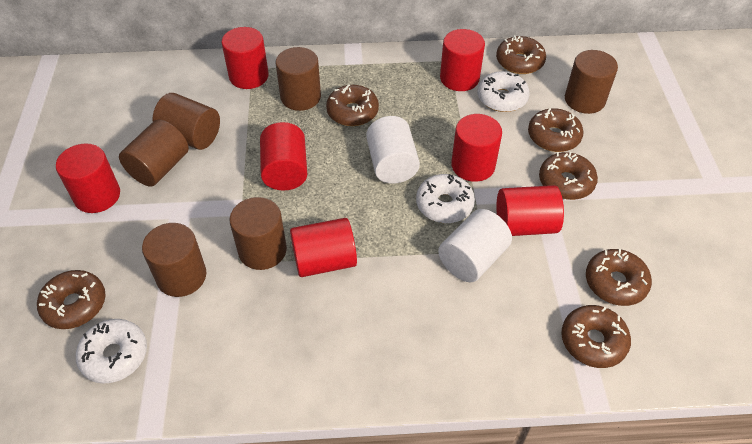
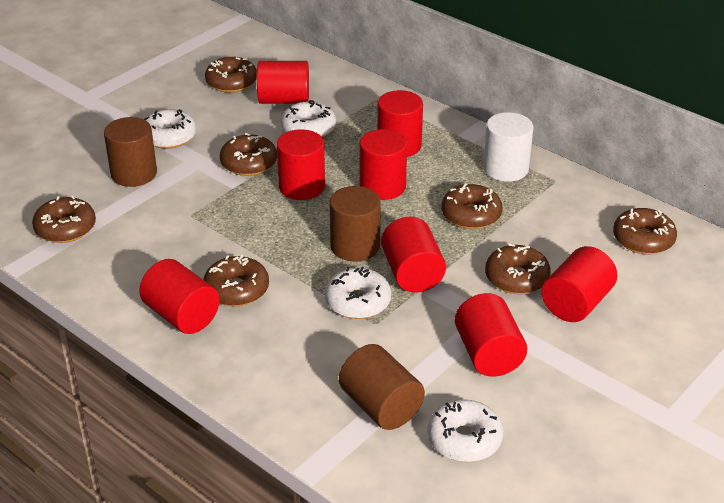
brown cylinder: 6 -> 3
red cylinder: 7 -> 8
white cylinder: 2 -> 1
white donut: 3 -> 4

